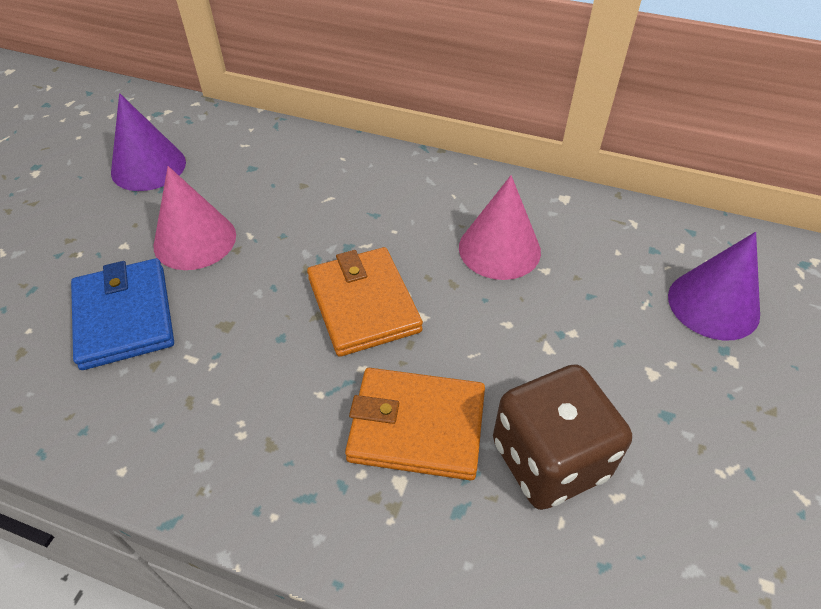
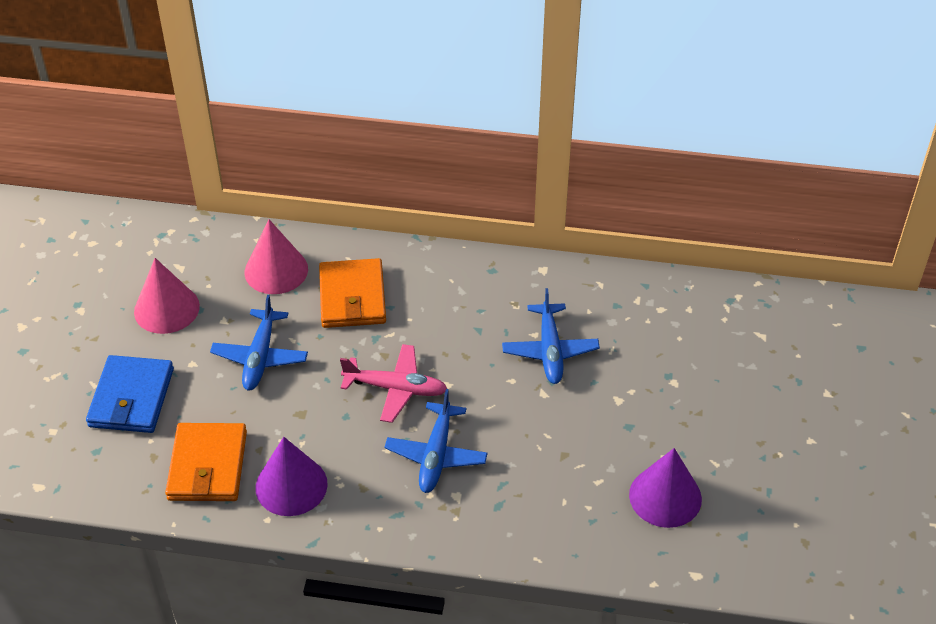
blue plane: 0 -> 3
brown dice: 1 -> 0
pink plane: 0 -> 1

